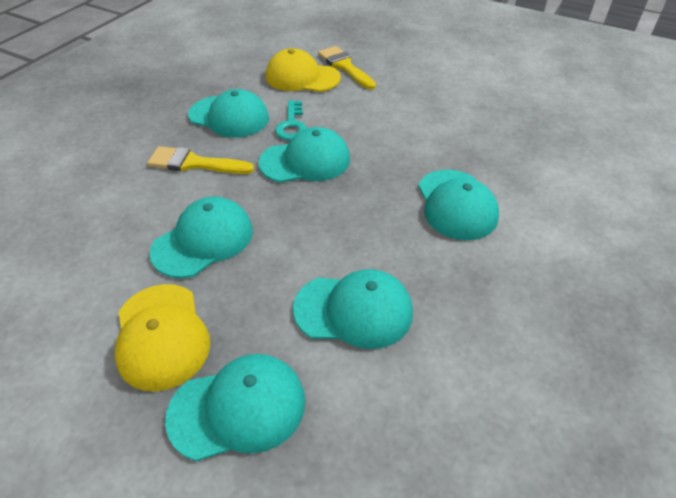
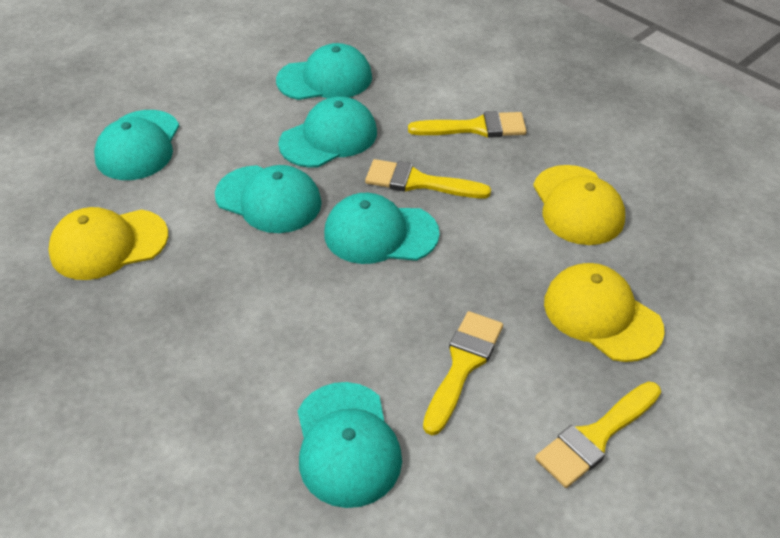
turquoise key: 1 -> 0
yellow brush: 2 -> 4
yellow cap: 2 -> 3

